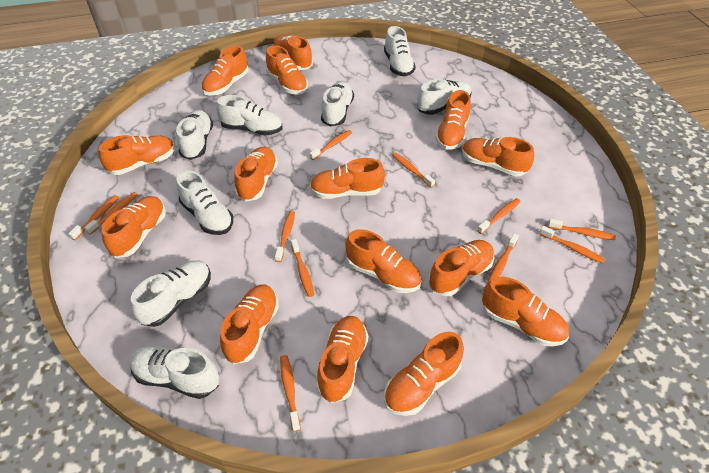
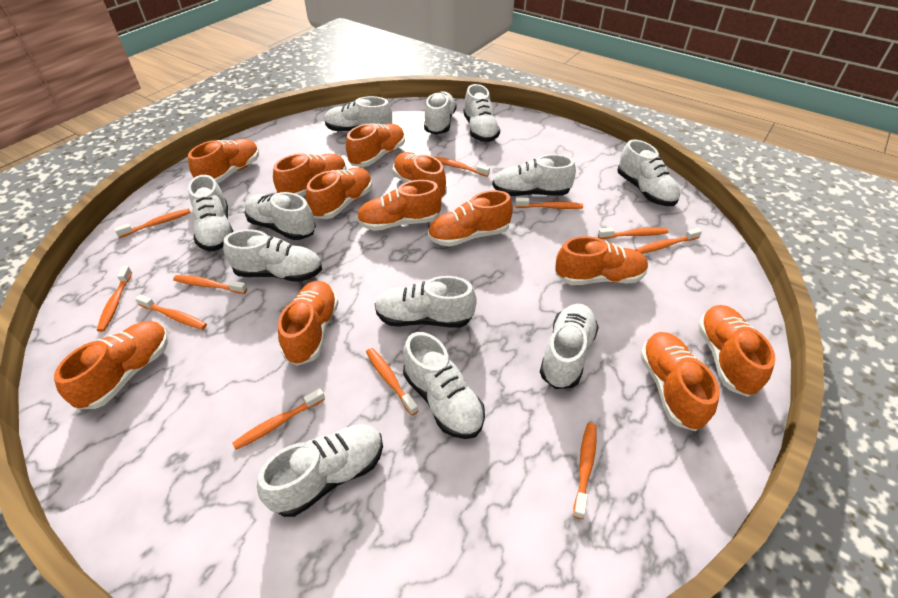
orange shoe: 15 -> 12
white shoe: 8 -> 12

